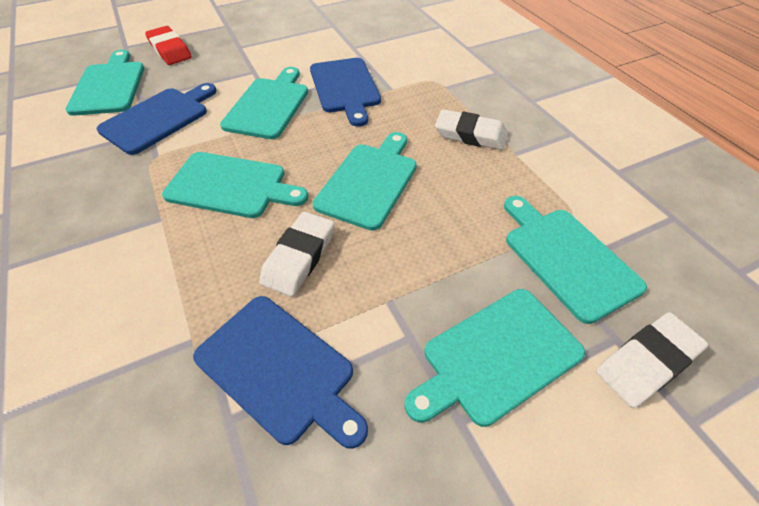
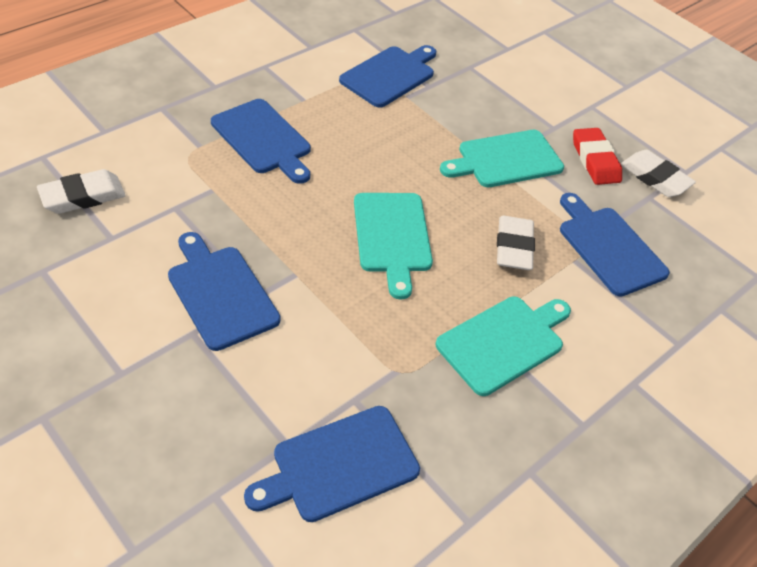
blue cutting board: 3 -> 5
turquoise cutting board: 6 -> 3

